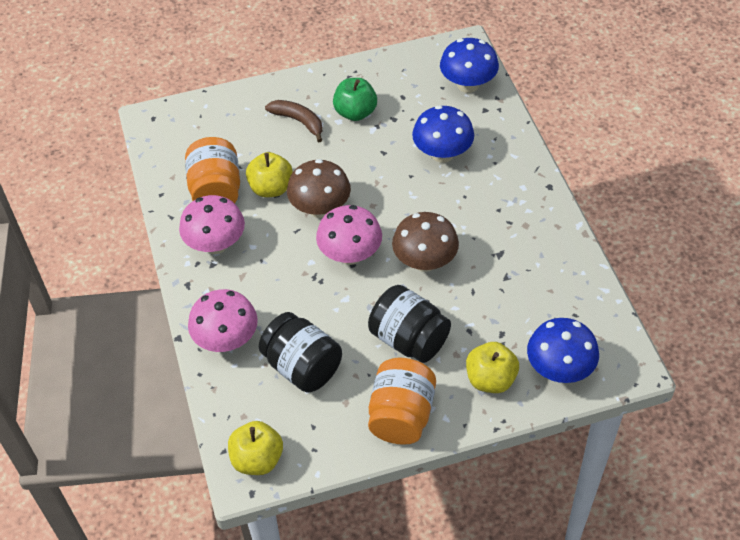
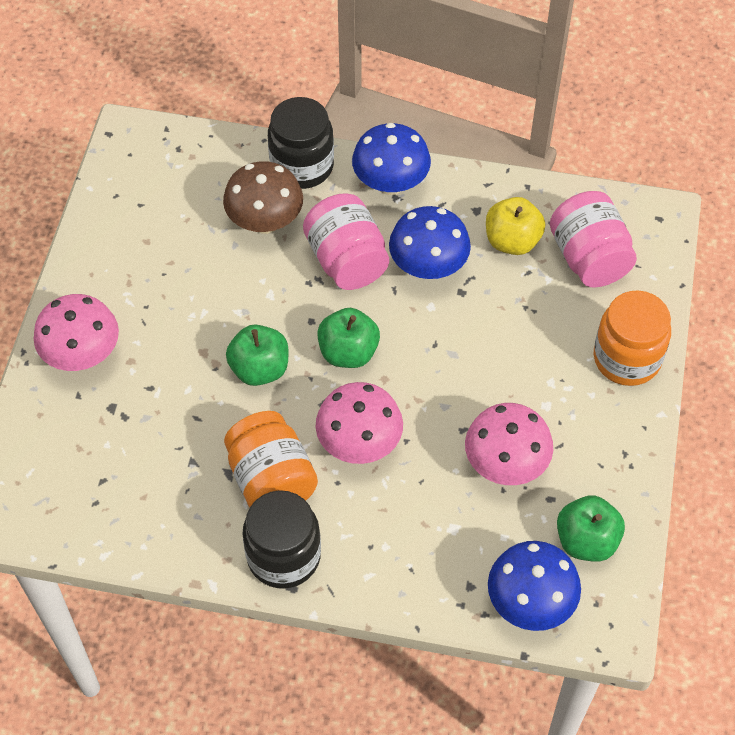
brown banana: 1 -> 0
brown mushroom: 2 -> 1
green apple: 1 -> 3
pink jar: 0 -> 2
yellow apple: 3 -> 1

